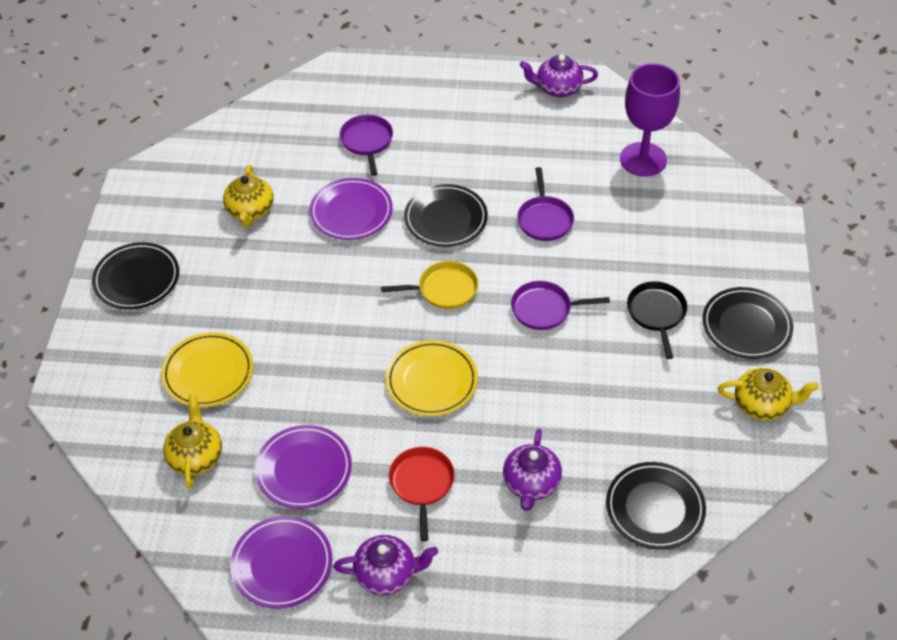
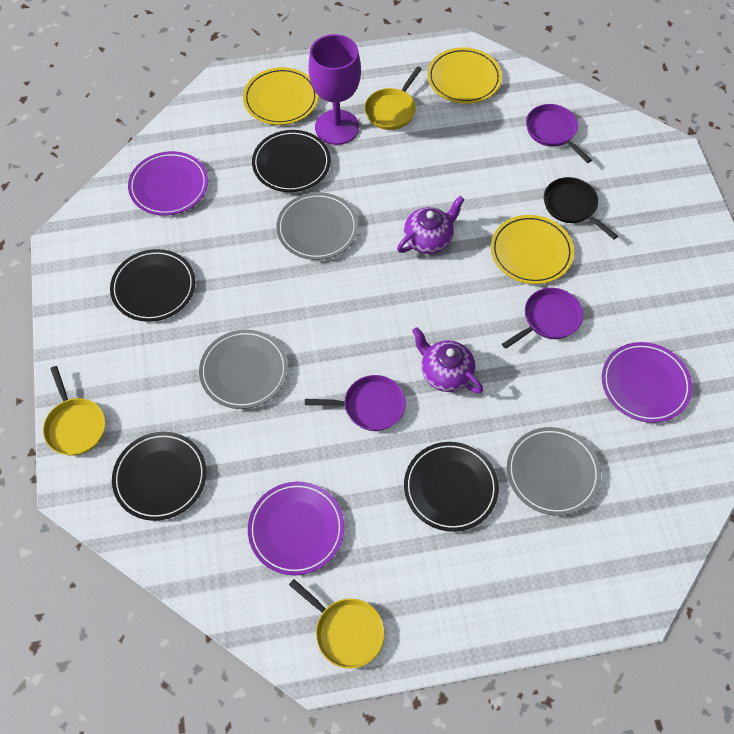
grey plate: 0 -> 3
purple teapot: 3 -> 2
red pan: 1 -> 0
yellow pan: 1 -> 3
yellow plate: 2 -> 3
yellow teapot: 3 -> 0

